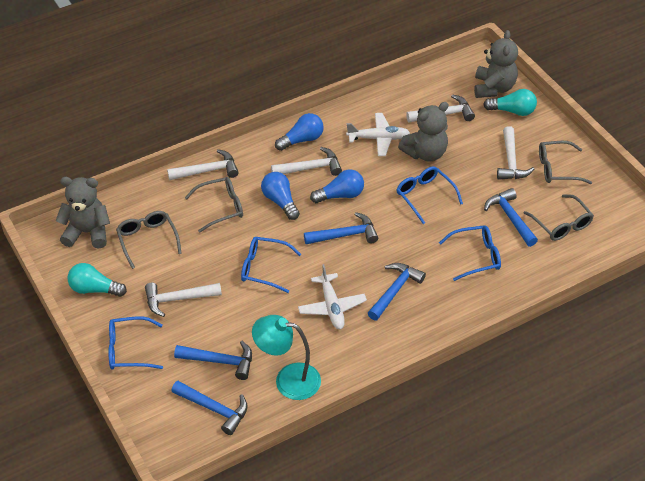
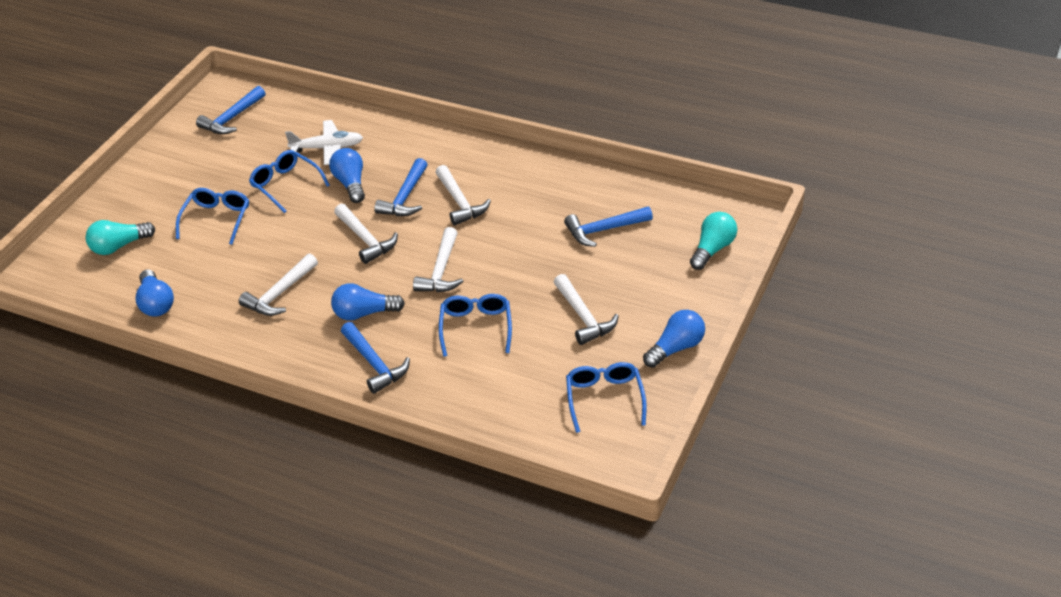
blue hammer: 5 -> 4
blue light bulb: 3 -> 4
grey glasses: 4 -> 0
grey teddy bear: 3 -> 0
turquoise lamp: 1 -> 0
white plane: 2 -> 1

